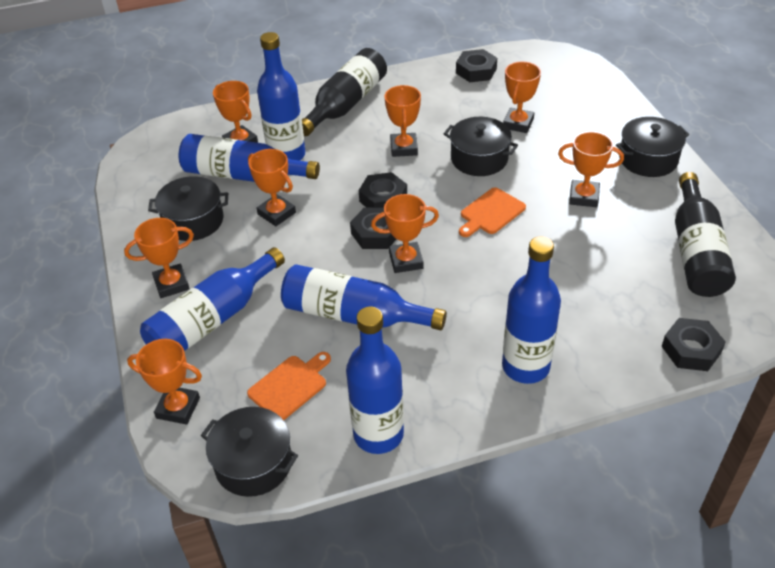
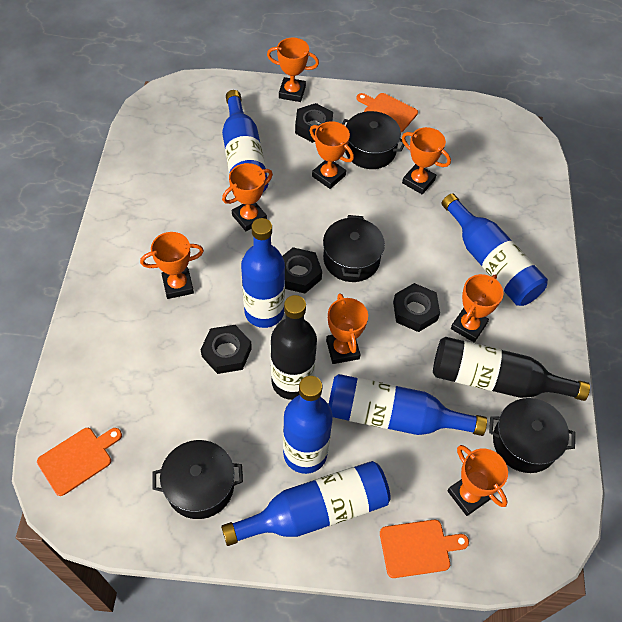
orange cutting board: 2 -> 3

